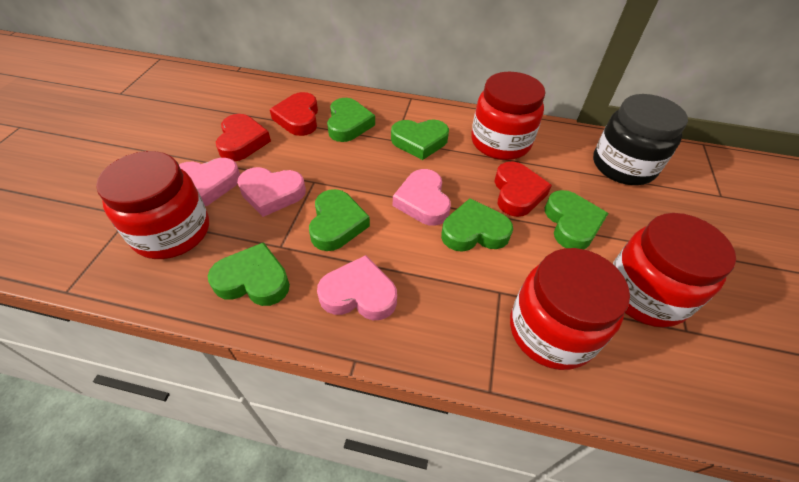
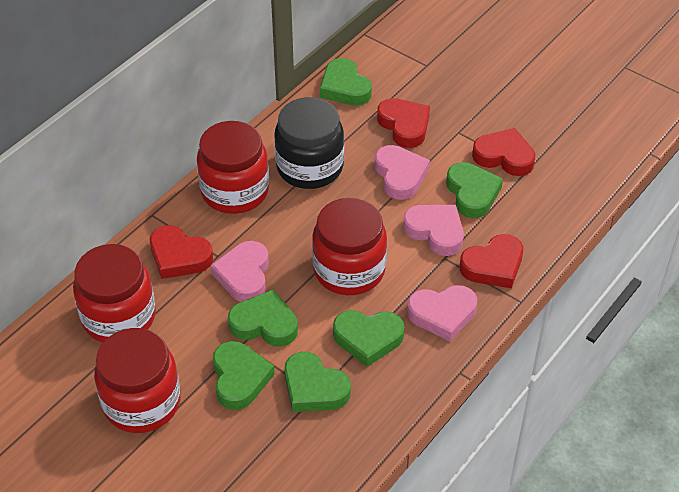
red heart: 3 -> 4

